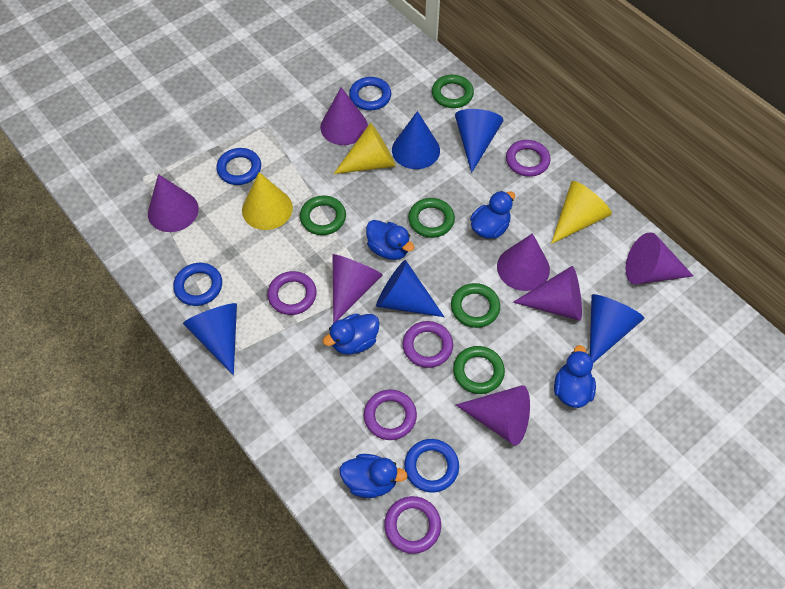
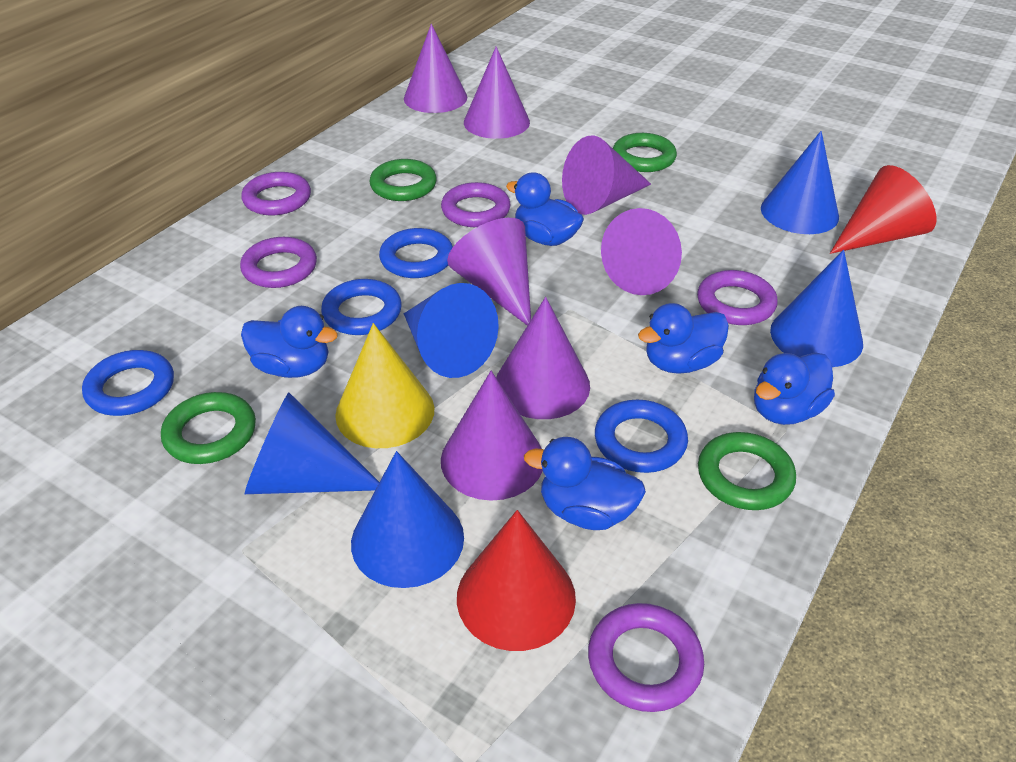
green ring: 5 -> 4
red cone: 0 -> 2
yellow cone: 3 -> 1

